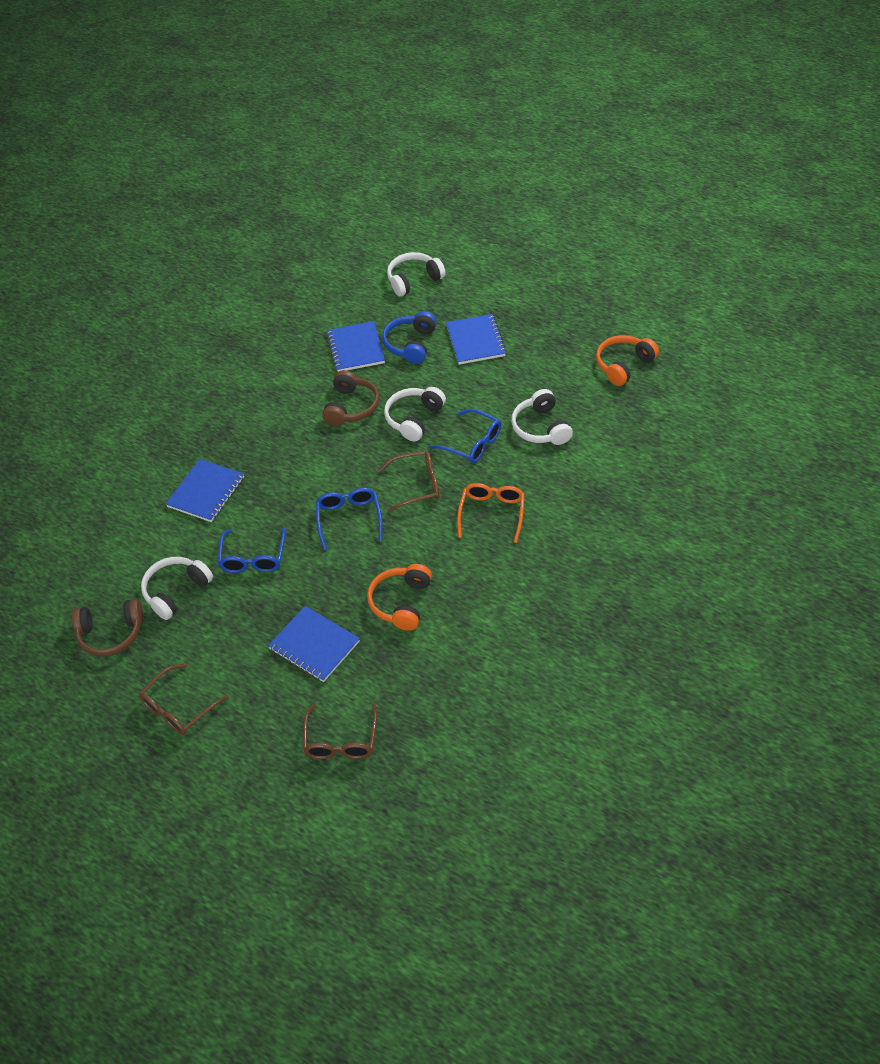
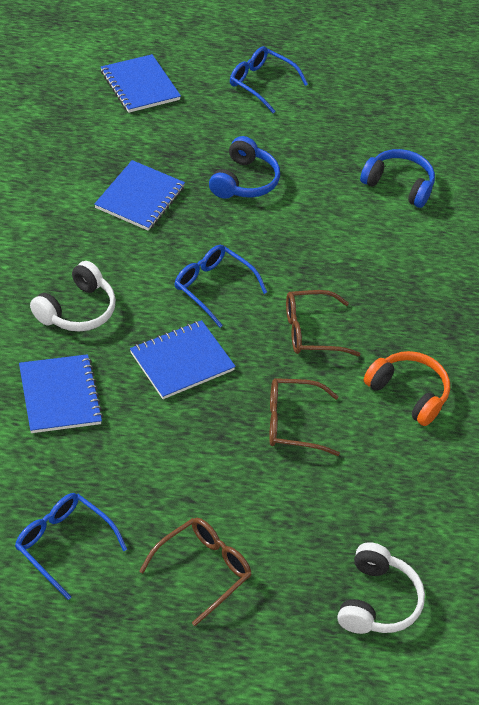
blue headphones: 1 -> 2
brown headphones: 2 -> 0
orange glasses: 1 -> 0
orange headphones: 2 -> 1
white headphones: 4 -> 2

